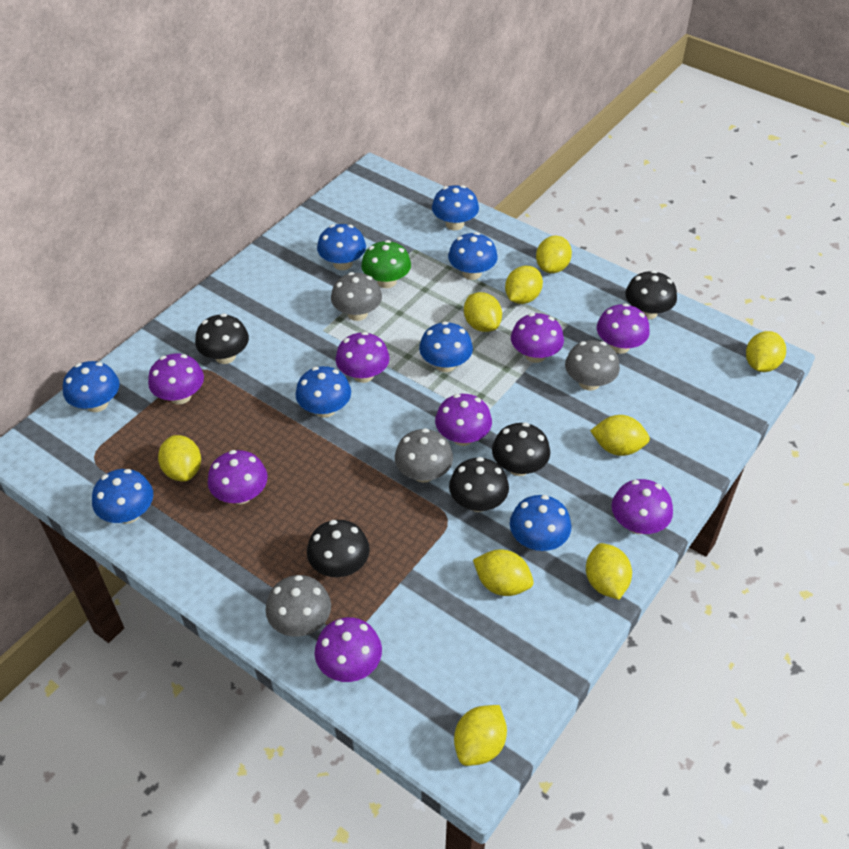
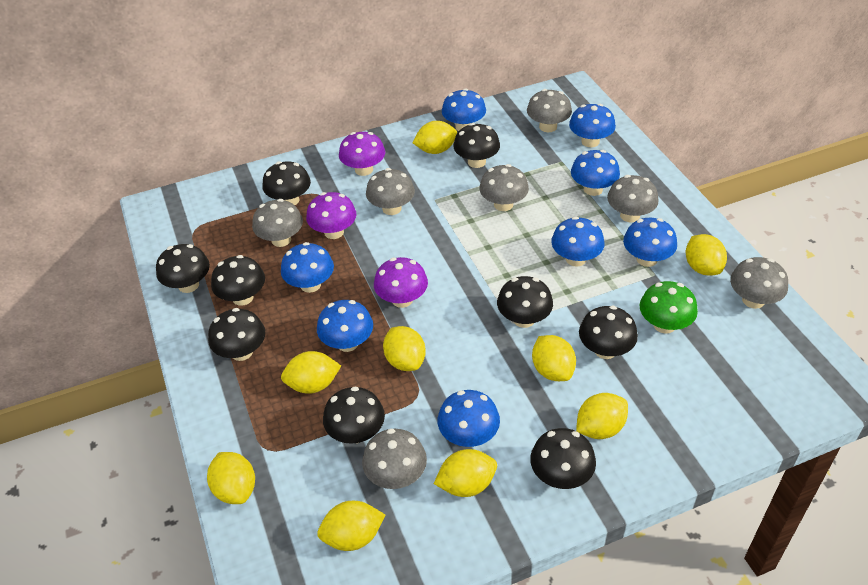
black mushroom: 5 -> 9
grey mushroom: 4 -> 7
purple mushroom: 8 -> 3

